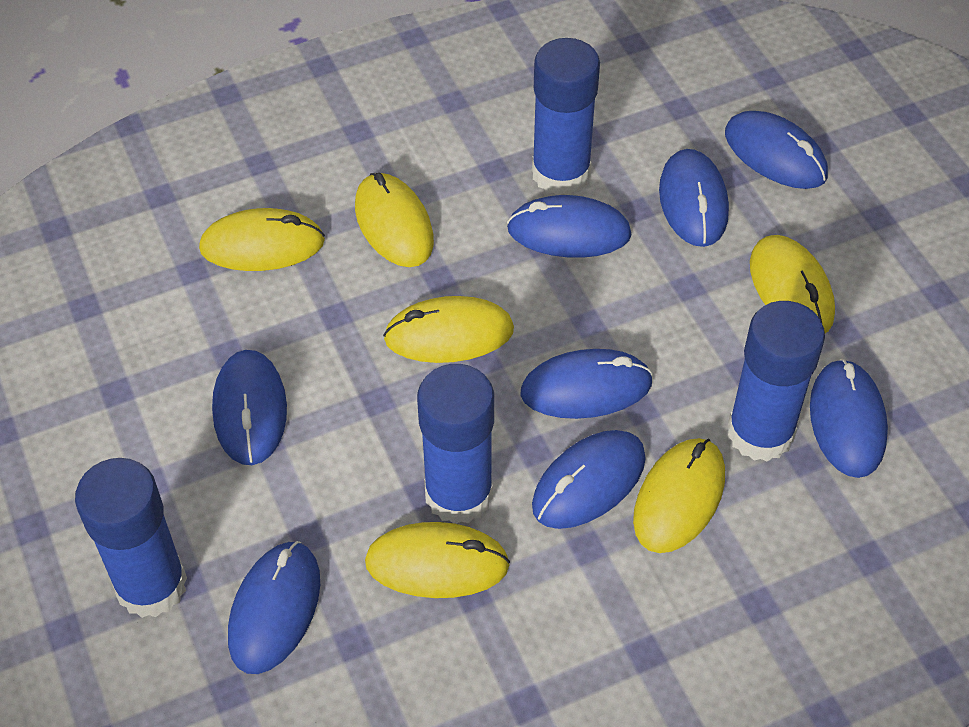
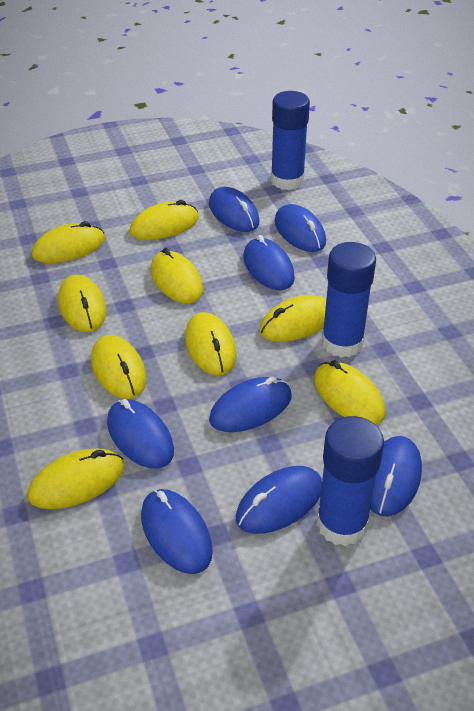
blue glue stick: 4 -> 3
yellow mouse: 6 -> 9

